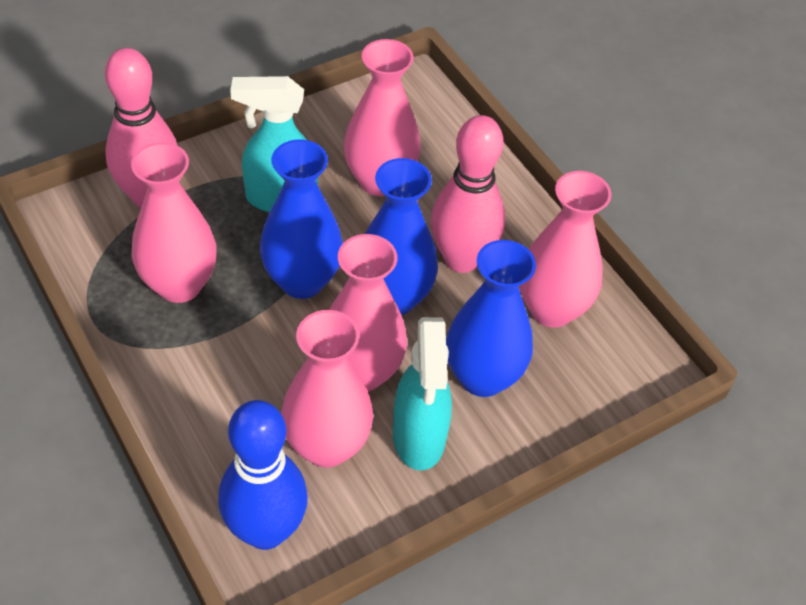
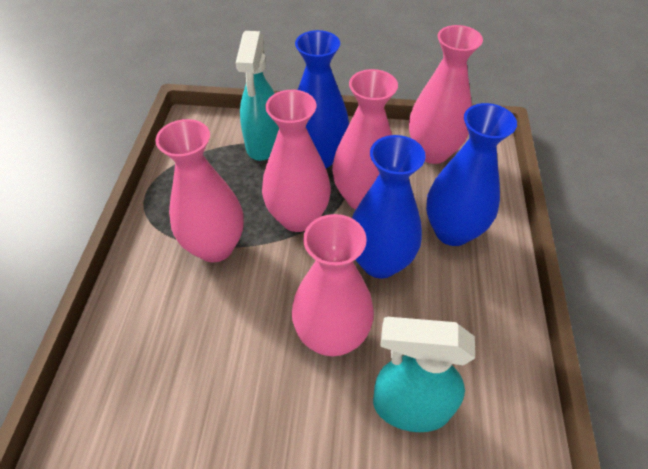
blue bowling pin: 1 -> 0
pink bowling pin: 2 -> 0

